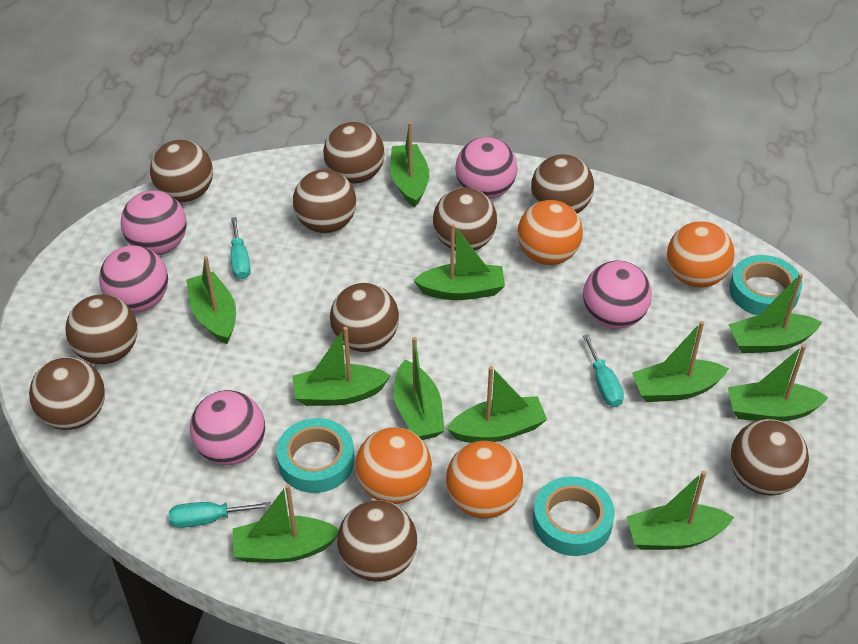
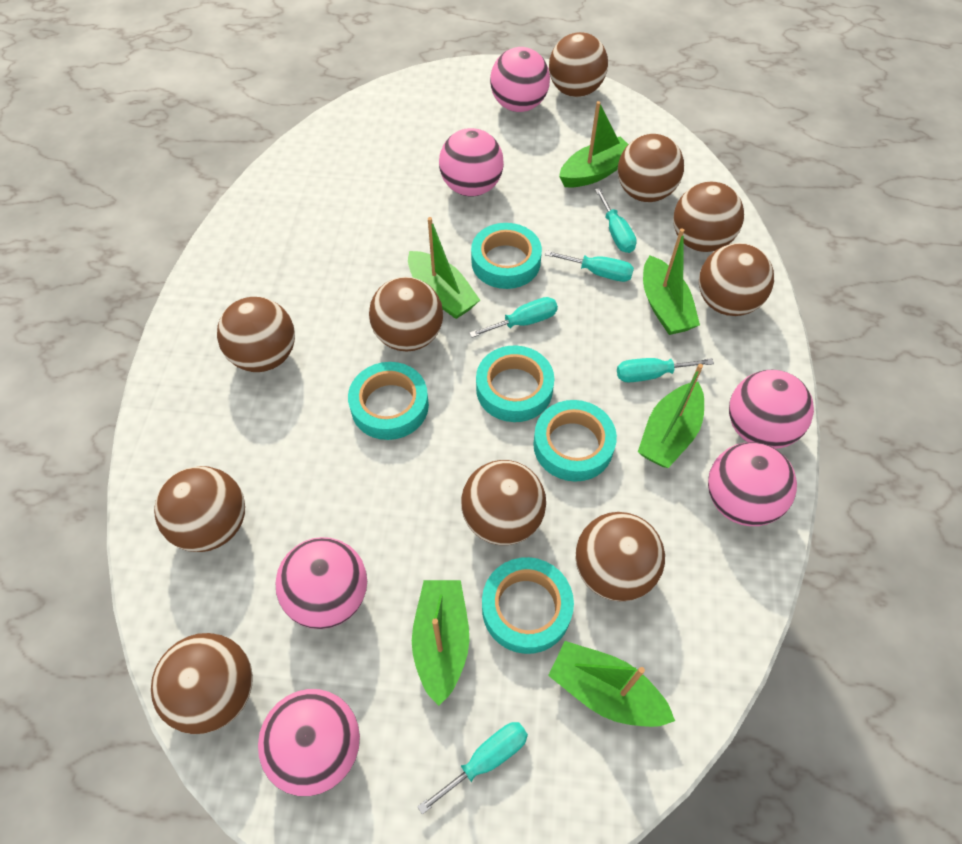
green boat: 11 -> 6
orange ball: 4 -> 0
pink ball: 5 -> 6
turquoise screwdriver: 3 -> 5
turquoise tape: 3 -> 5

